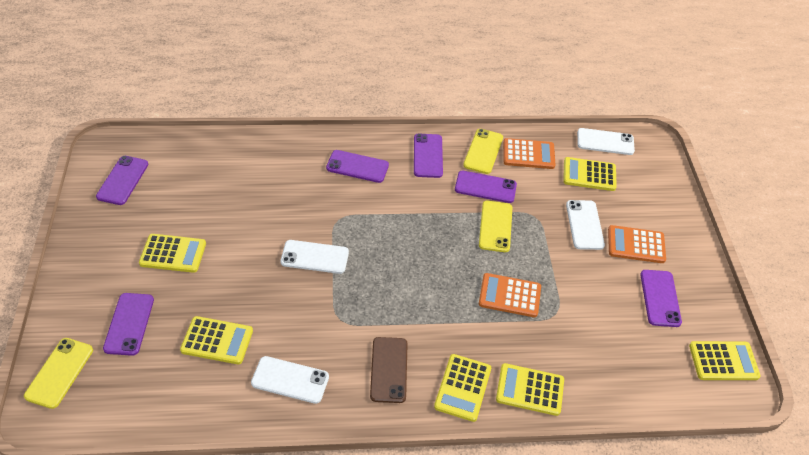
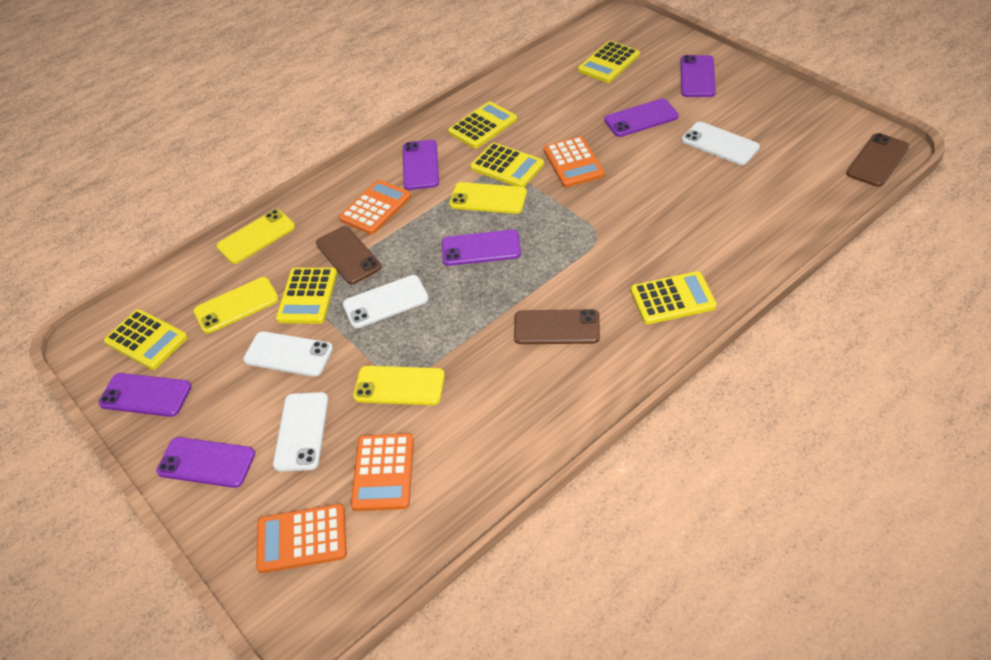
brown phone: 1 -> 3
orange calculator: 3 -> 4
yellow phone: 3 -> 4

